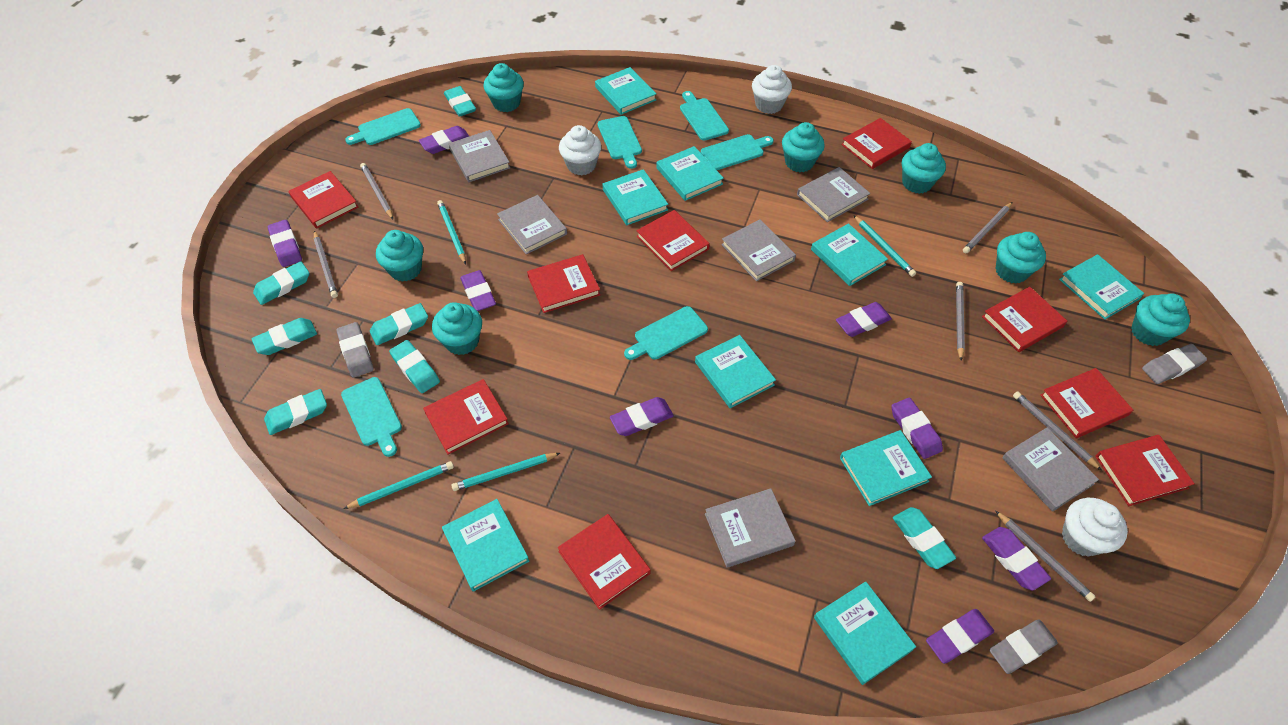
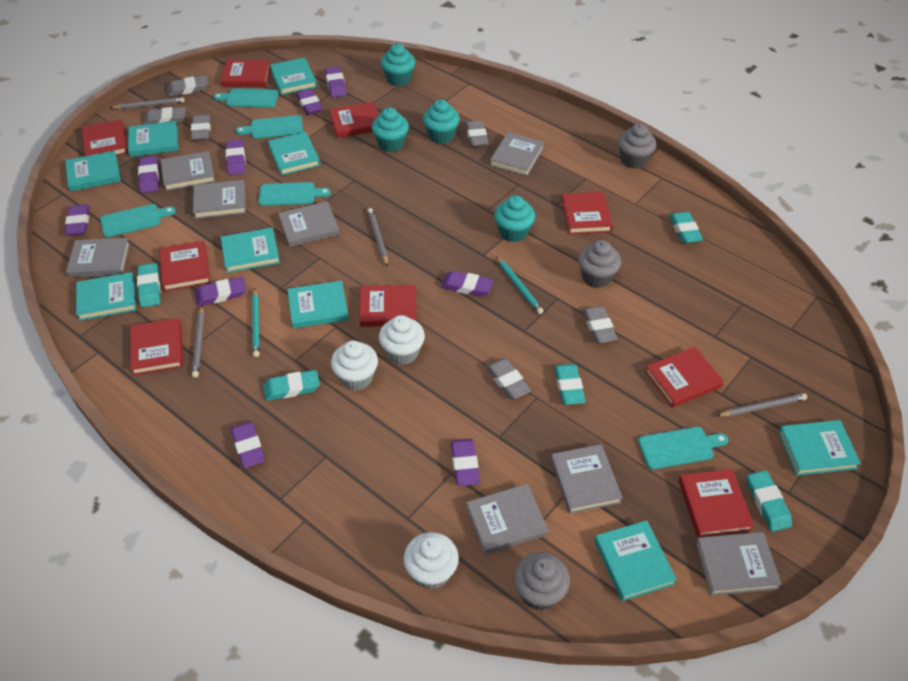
grey book: 6 -> 8
grey cupcake: 0 -> 3
grey eraser: 3 -> 6
grey pencil: 6 -> 4
purple eraser: 8 -> 9
turquoise cupcake: 7 -> 4
turquoise cutting board: 6 -> 5
turquoise eraser: 7 -> 5
turquoise pencil: 4 -> 2

